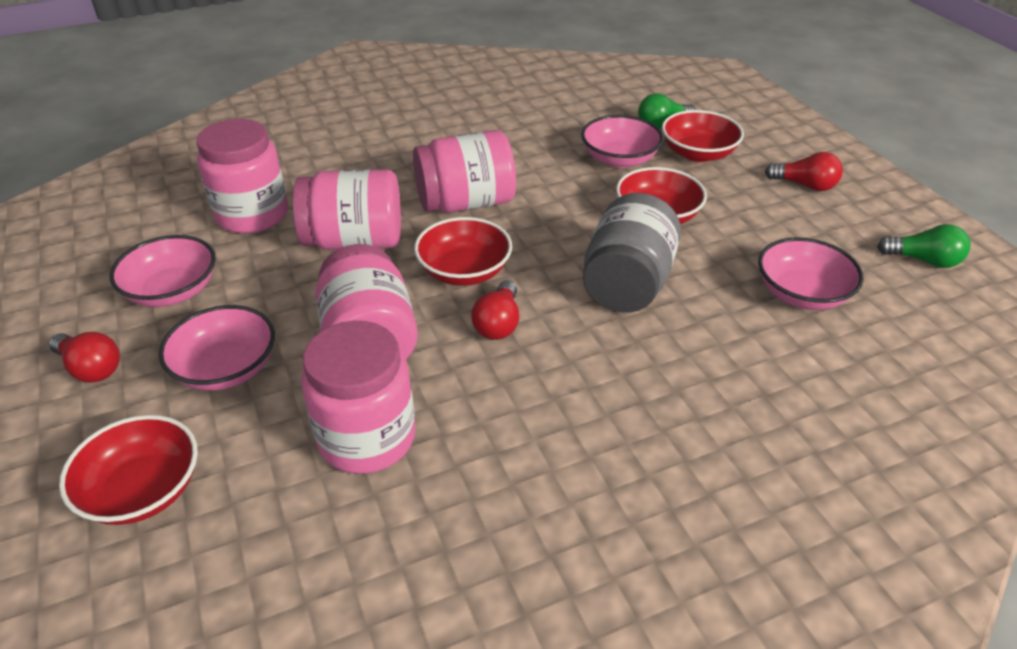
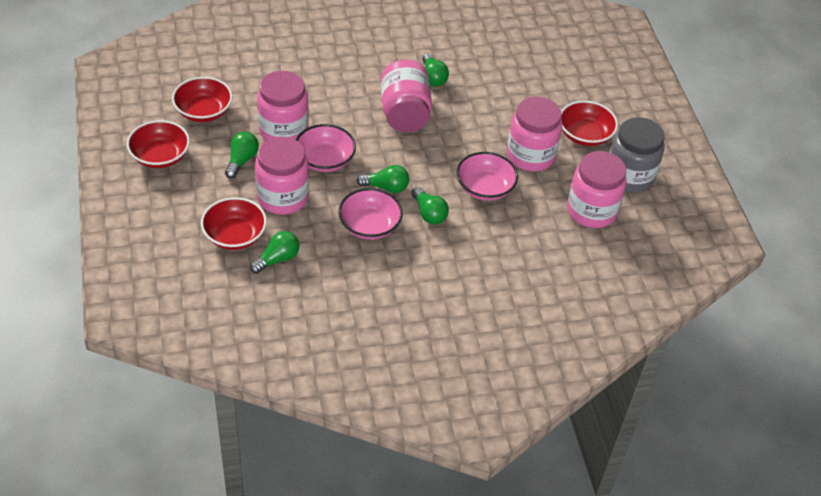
green light bulb: 2 -> 5
pink bowl: 4 -> 3
red light bulb: 3 -> 0

